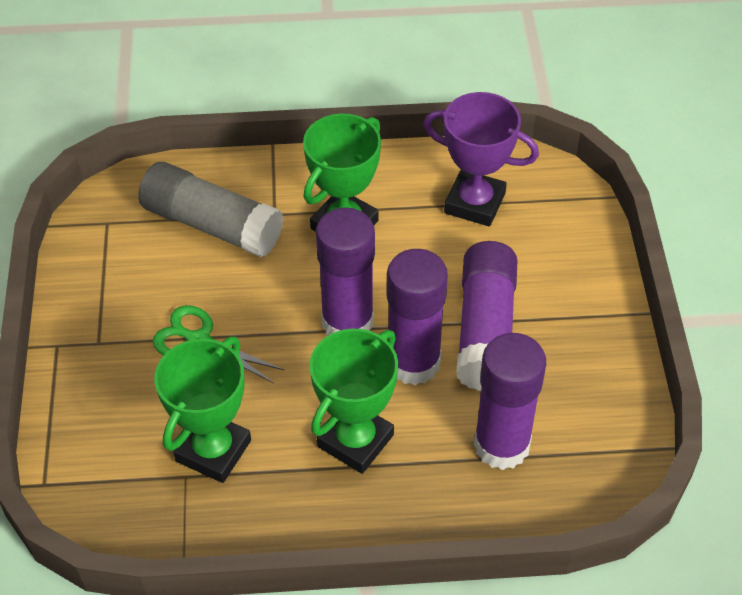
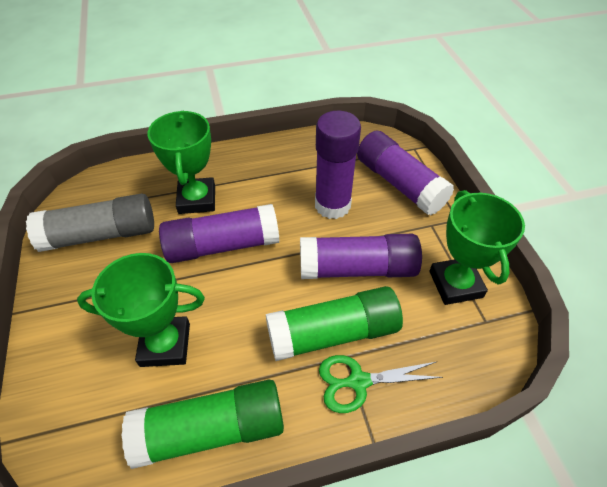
green glue stick: 0 -> 2
purple trophy: 1 -> 0

